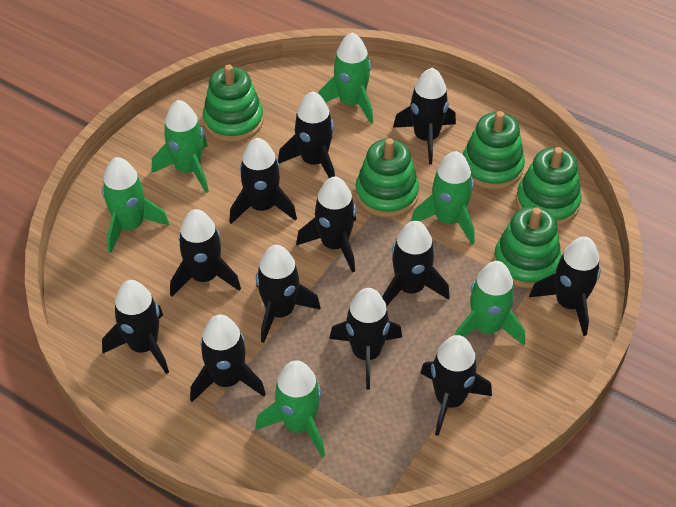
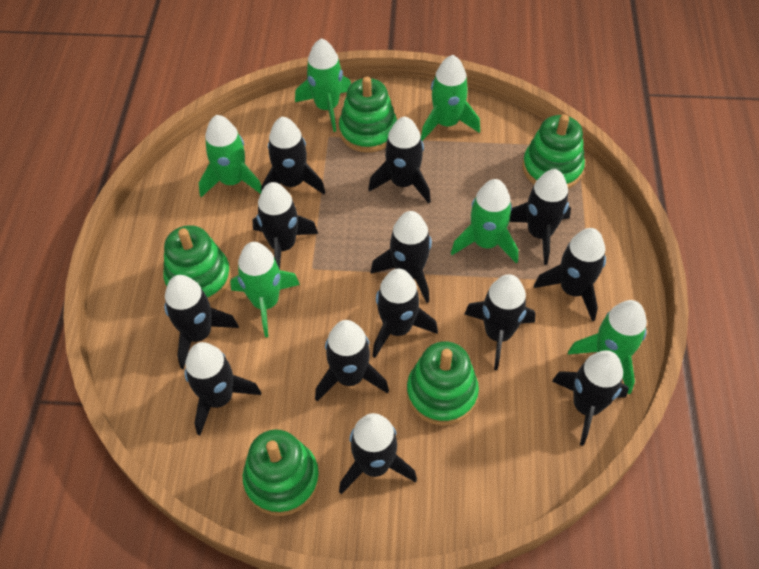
black rocket: 12 -> 13

